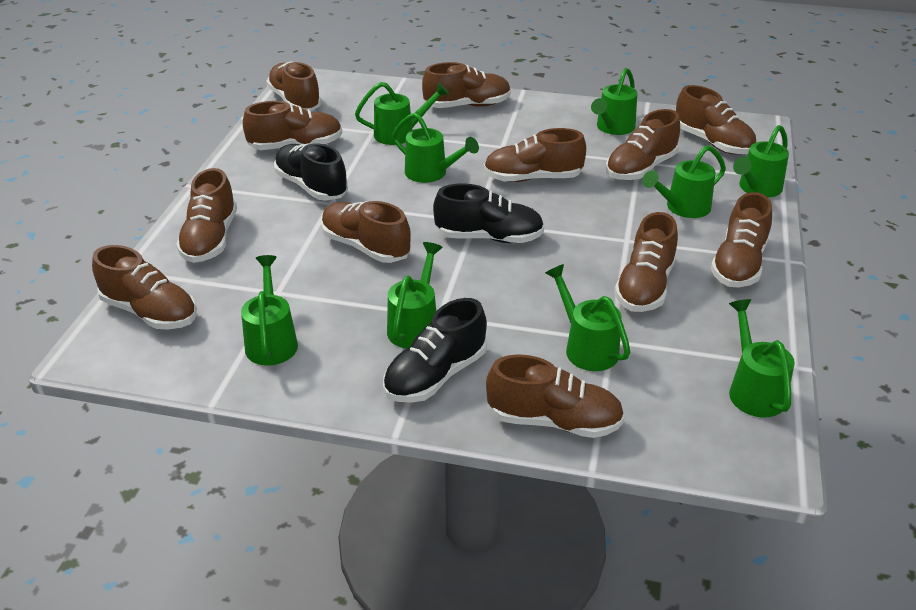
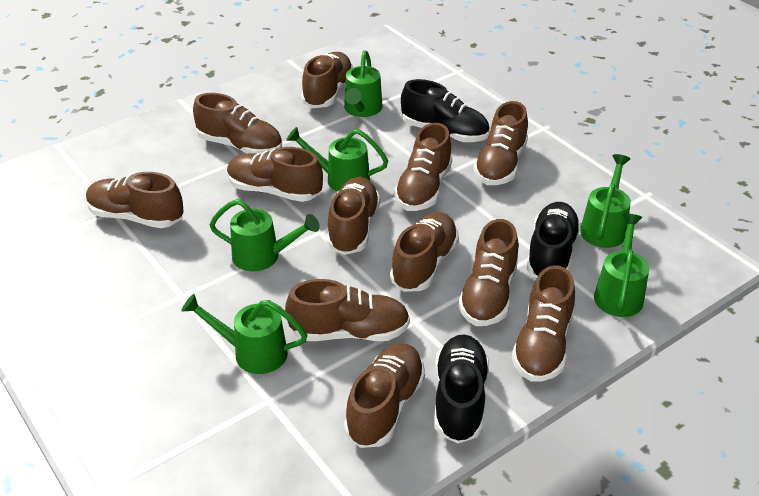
green watering can: 9 -> 6

